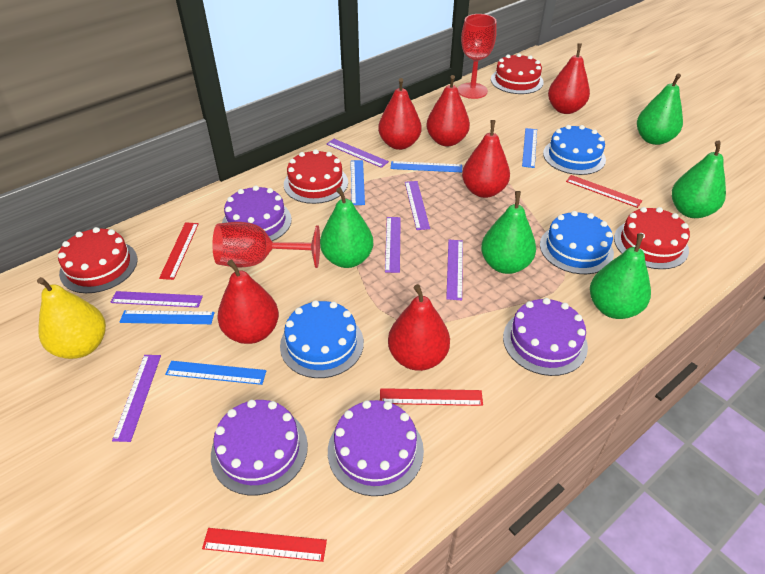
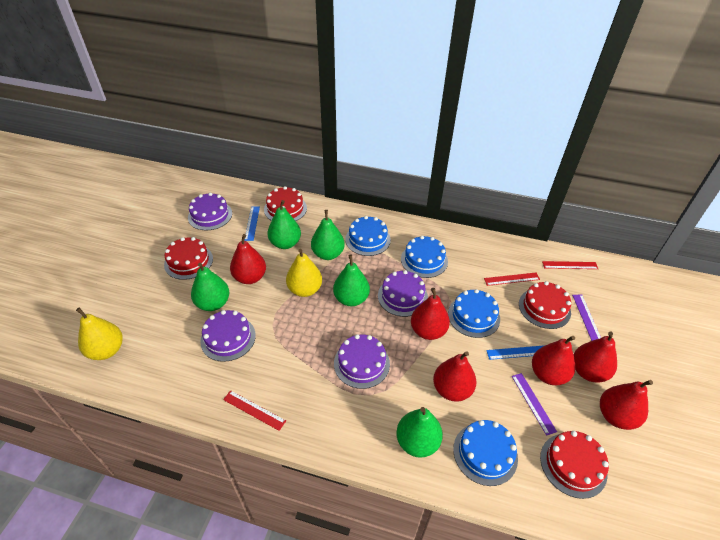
blue cake: 3 -> 4
blue ruler: 5 -> 2
purple ruler: 6 -> 2
red goblet: 2 -> 0
red ruler: 4 -> 3
yellow pear: 1 -> 2

